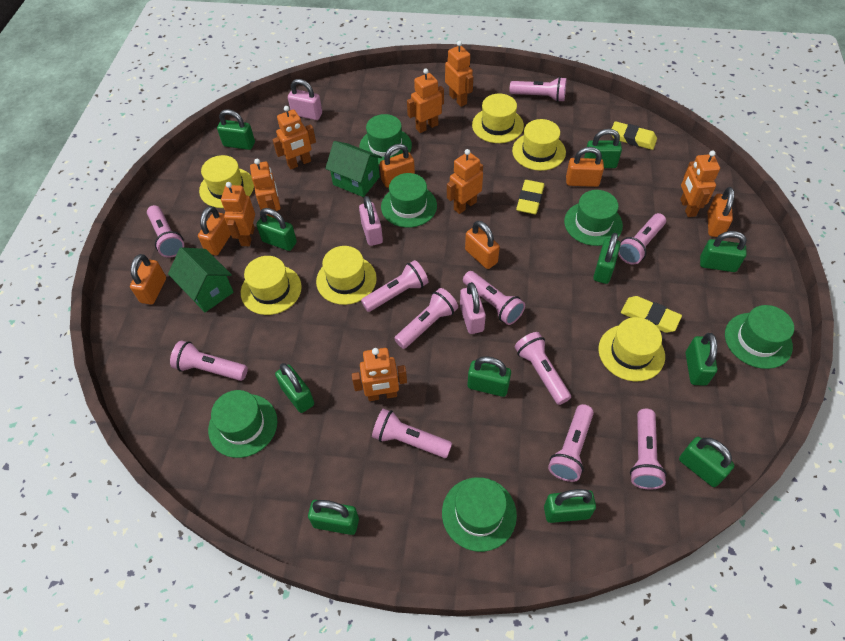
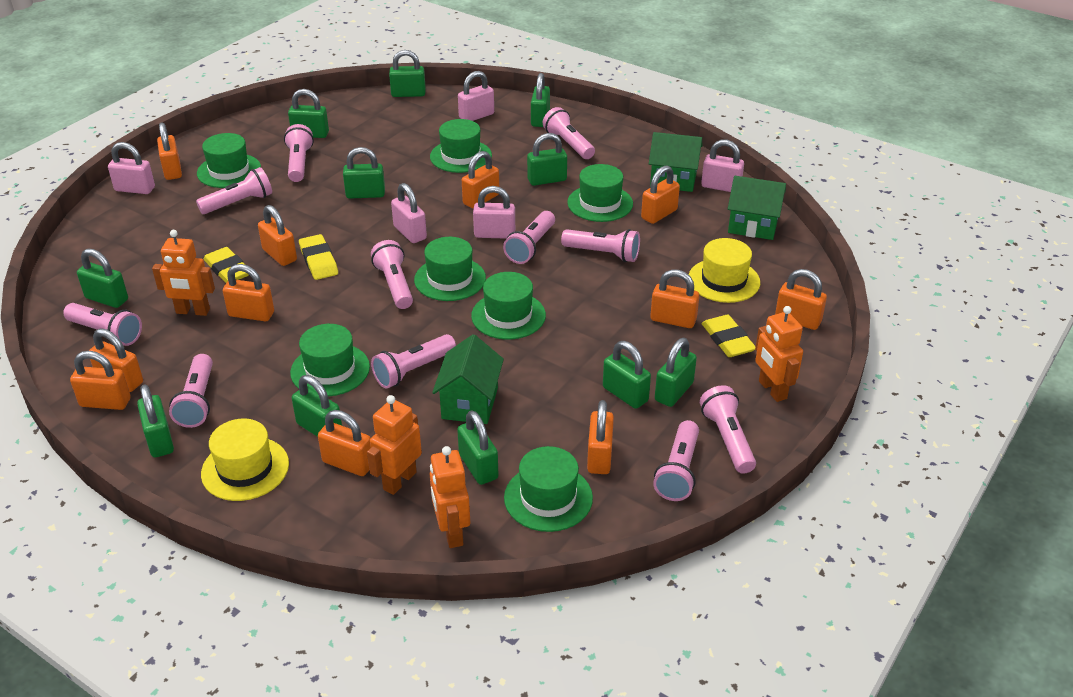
green hat: 6 -> 7
green house: 2 -> 3
orange padlock: 6 -> 11
orange robot: 8 -> 4
pink padlock: 3 -> 5
yellow hat: 6 -> 2

